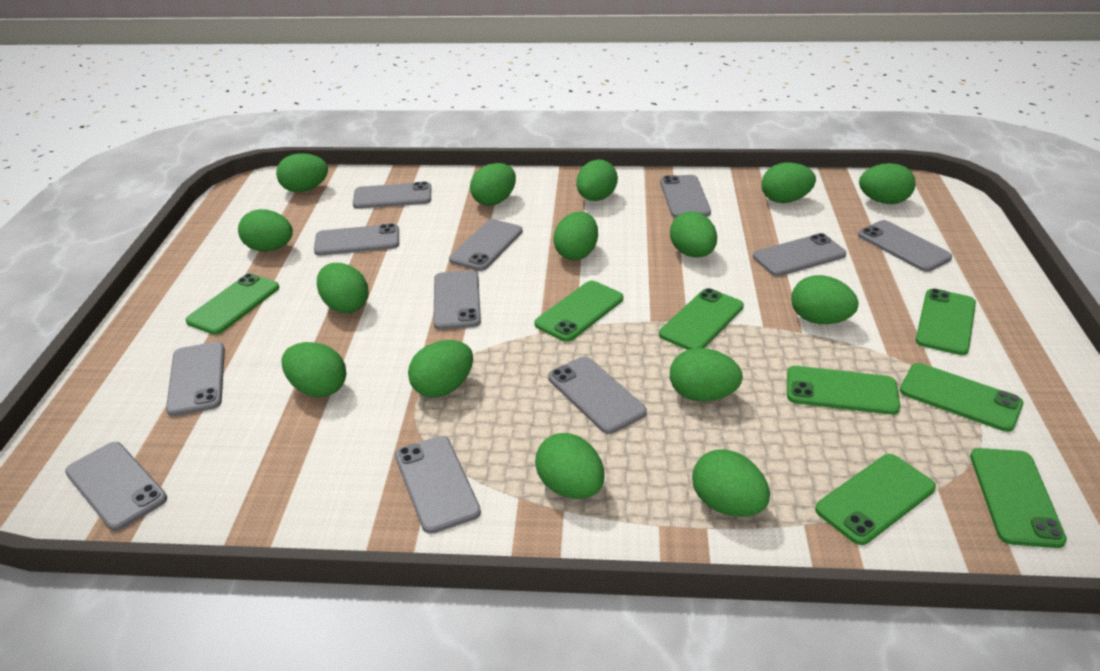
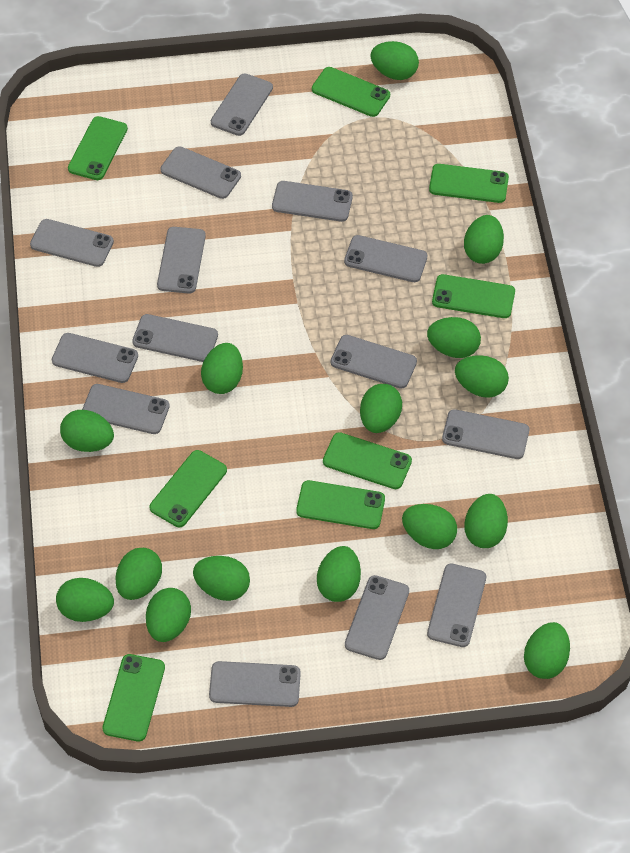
grey phone: 11 -> 14

